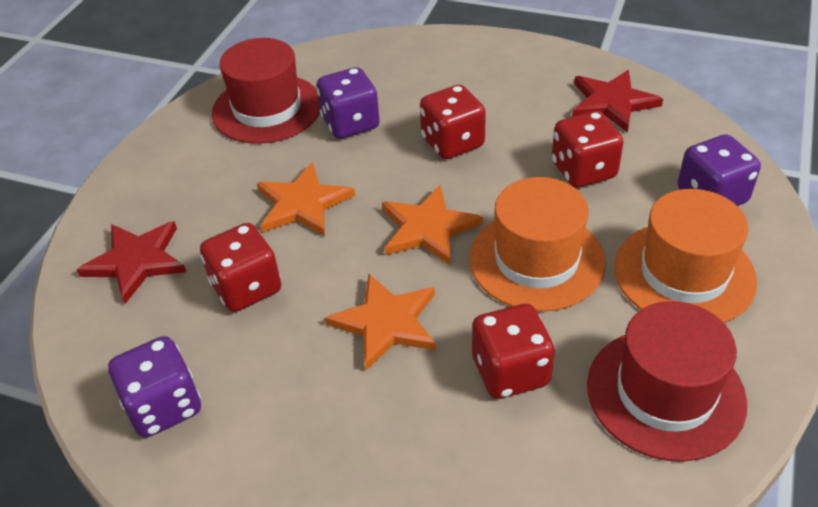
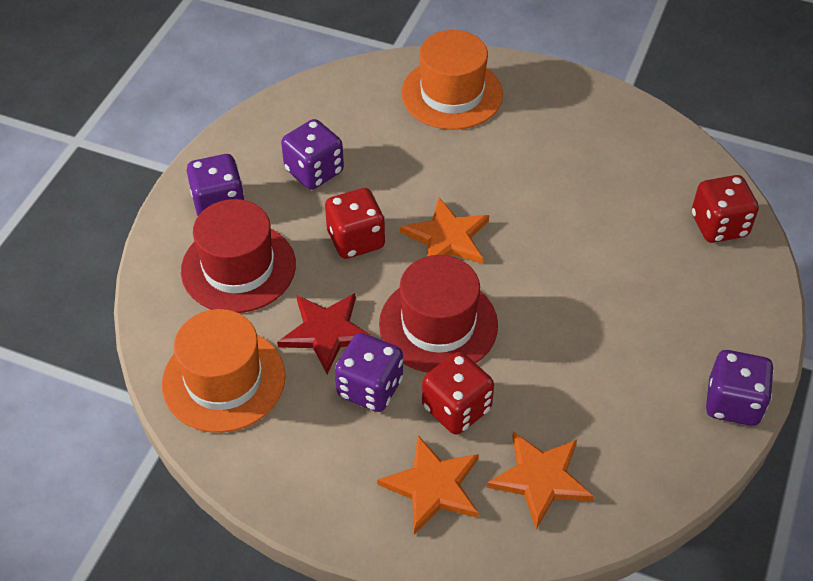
purple dice: 3 -> 4
red dice: 4 -> 3
red star: 2 -> 1

